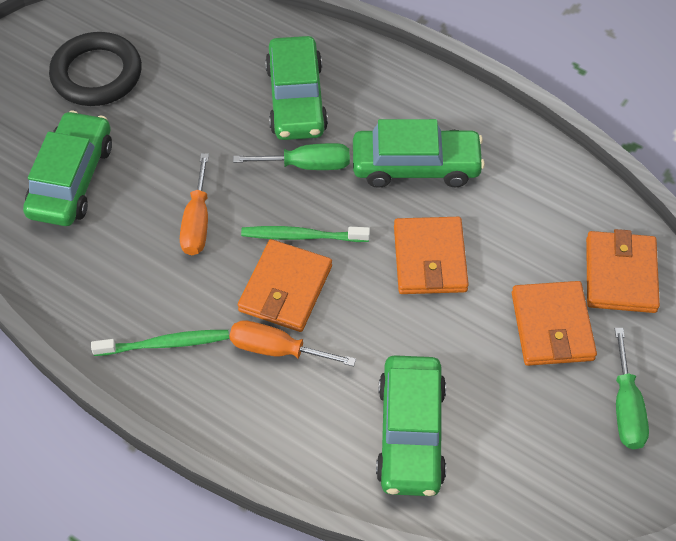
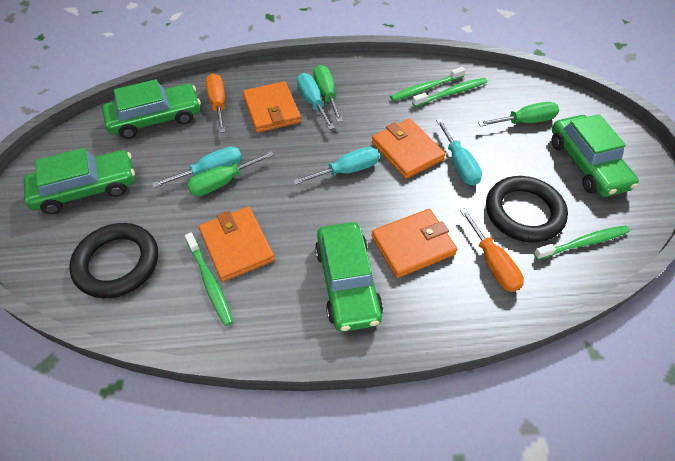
black ring: 1 -> 2
green screwdriver: 2 -> 3
green toothbrush: 2 -> 4
turquoise screwdriver: 0 -> 4

